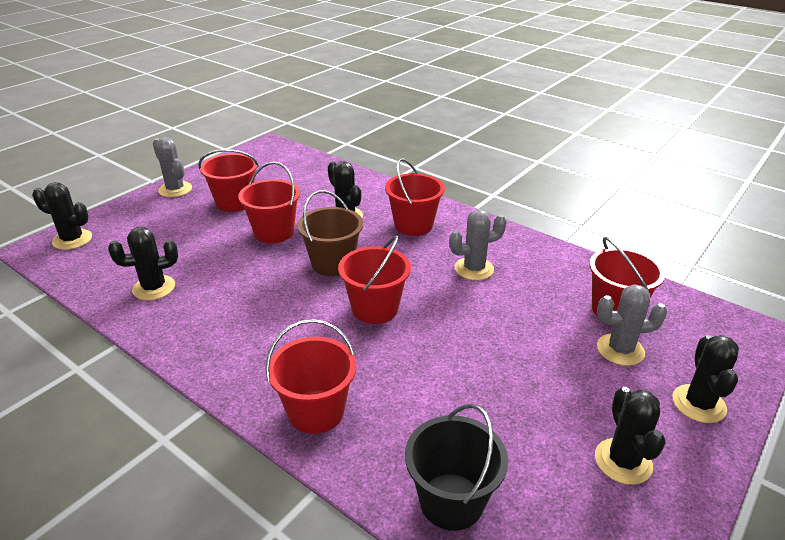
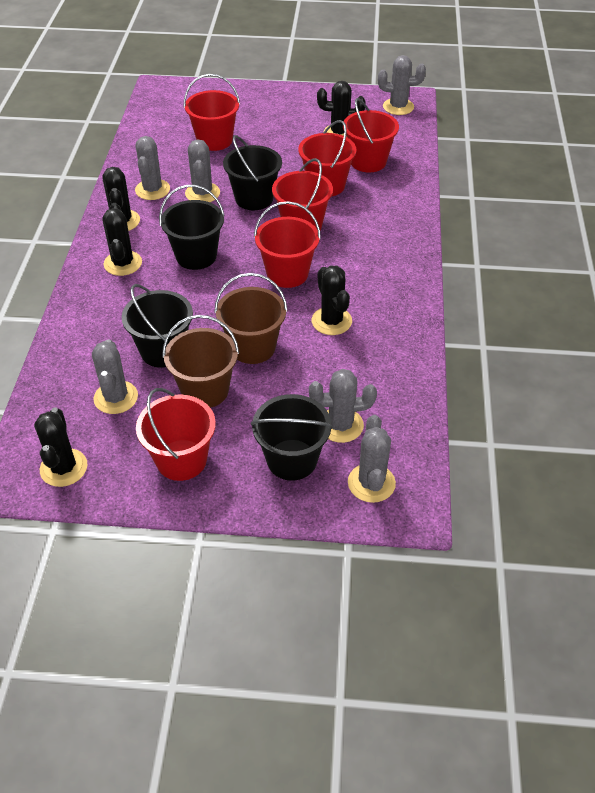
black bucket: 1 -> 4
brown bucket: 1 -> 2
grey cactus: 3 -> 6

